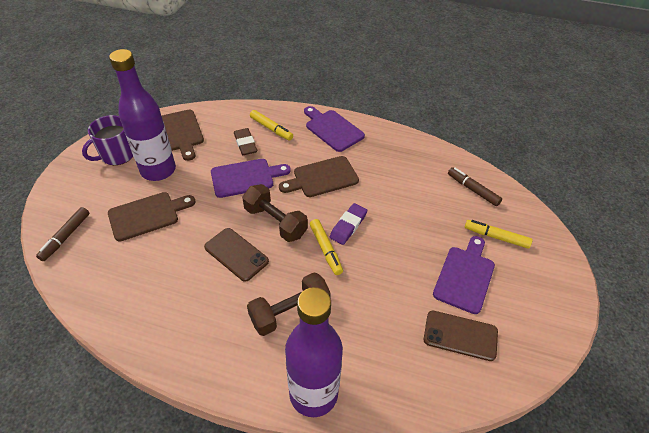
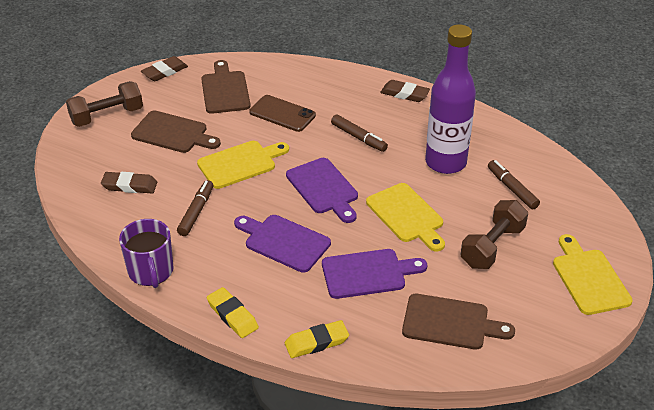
brown eraser: 1 -> 3
brown marker: 2 -> 3
brown phone: 2 -> 1
purple bottle: 2 -> 1
purple eraser: 1 -> 0
yellow cutting board: 0 -> 3
yellow eraser: 0 -> 2
yellow marker: 3 -> 0

